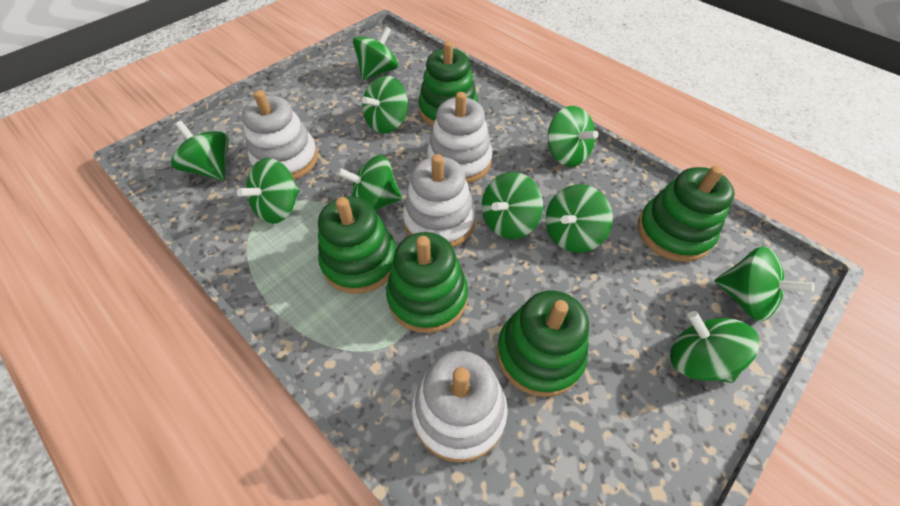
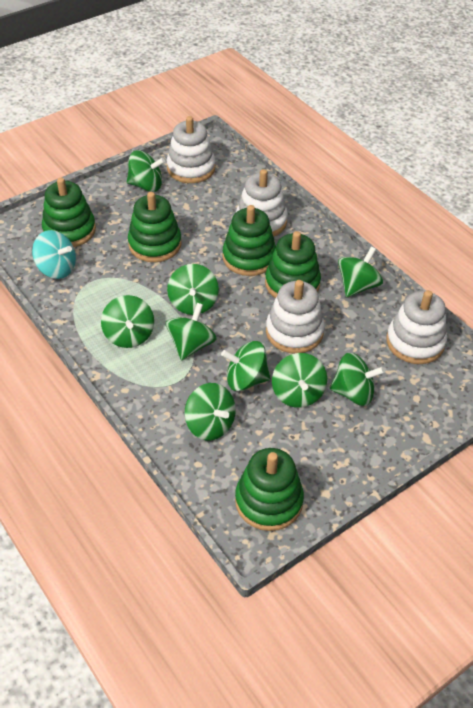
green spinning top: 10 -> 9
turquoise spinning top: 0 -> 1

